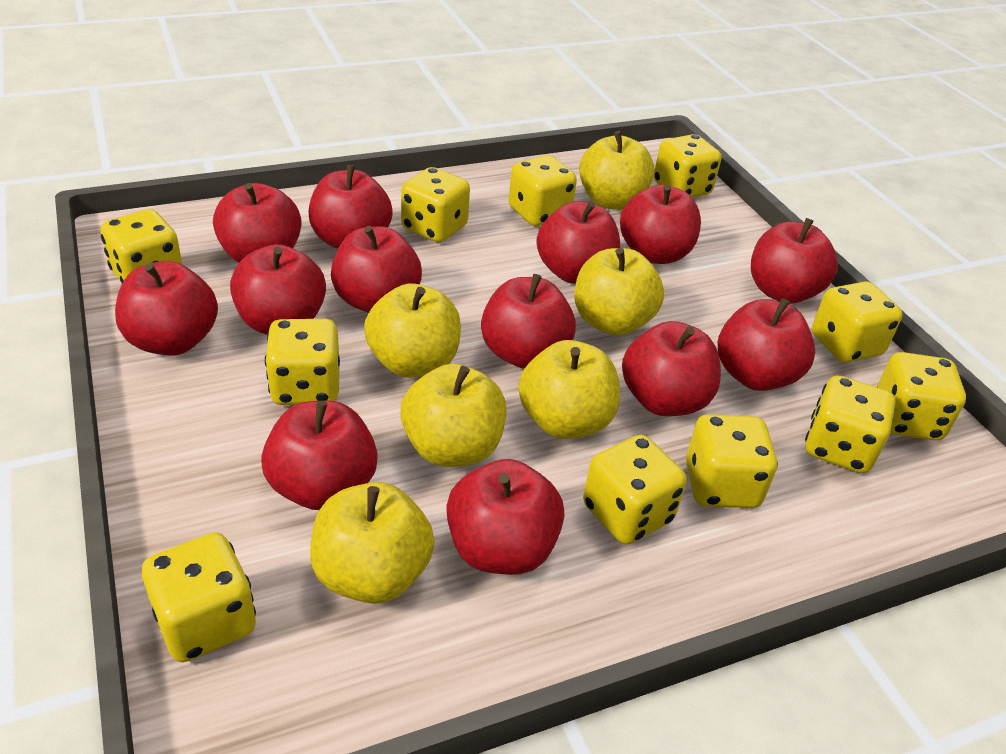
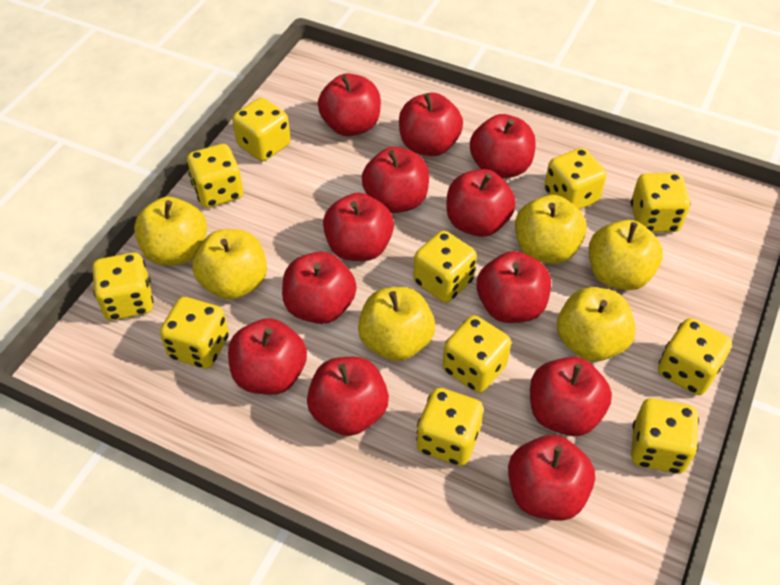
red apple: 13 -> 12

